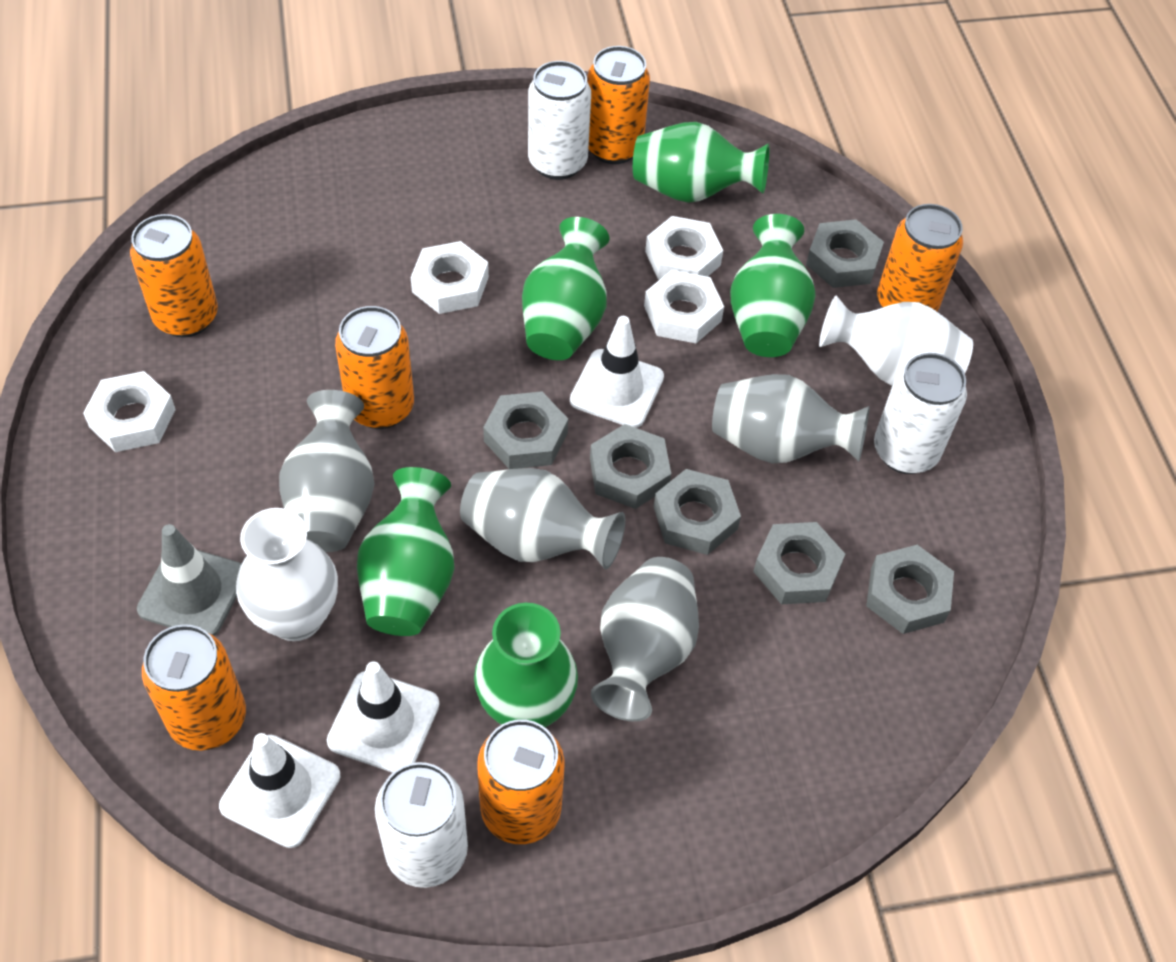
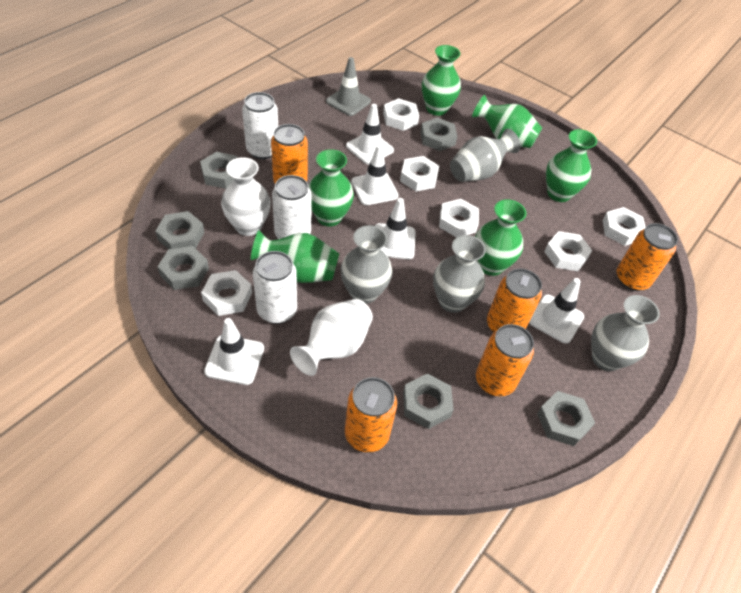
green vase: 5 -> 6
orange can: 6 -> 5
white nut: 4 -> 6
white traffic cone: 3 -> 5

